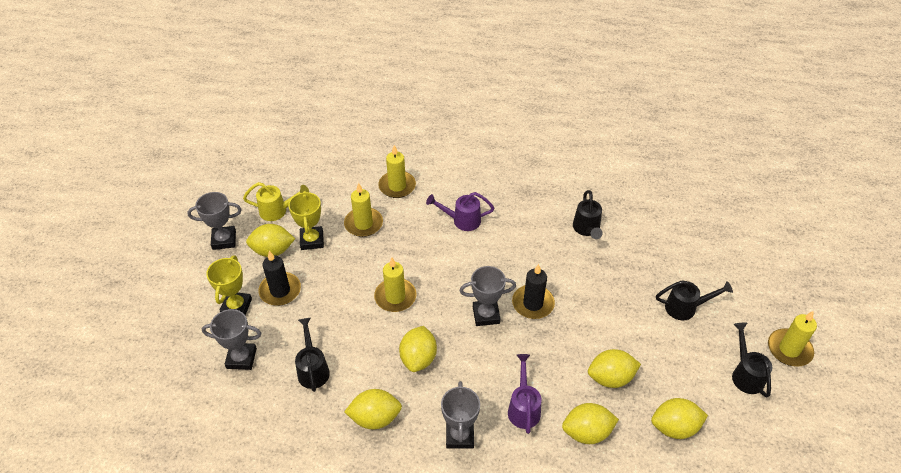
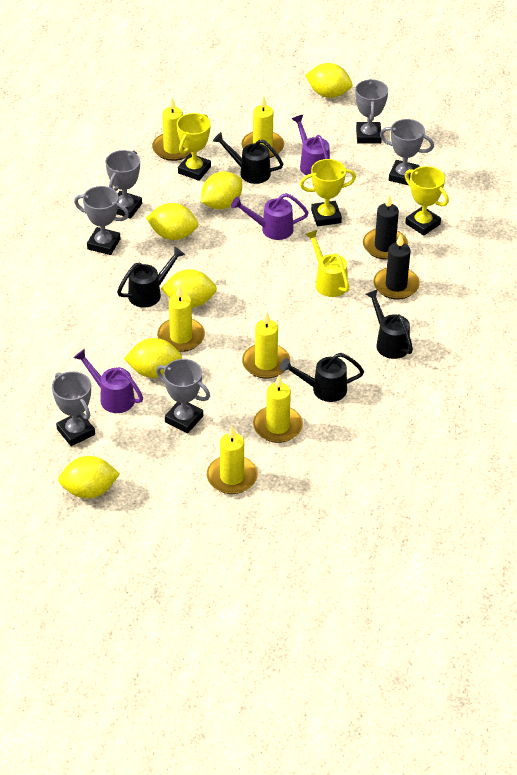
grey trophy: 4 -> 6
purple watering can: 2 -> 3
yellow candle: 4 -> 6
yellow trophy: 2 -> 3

